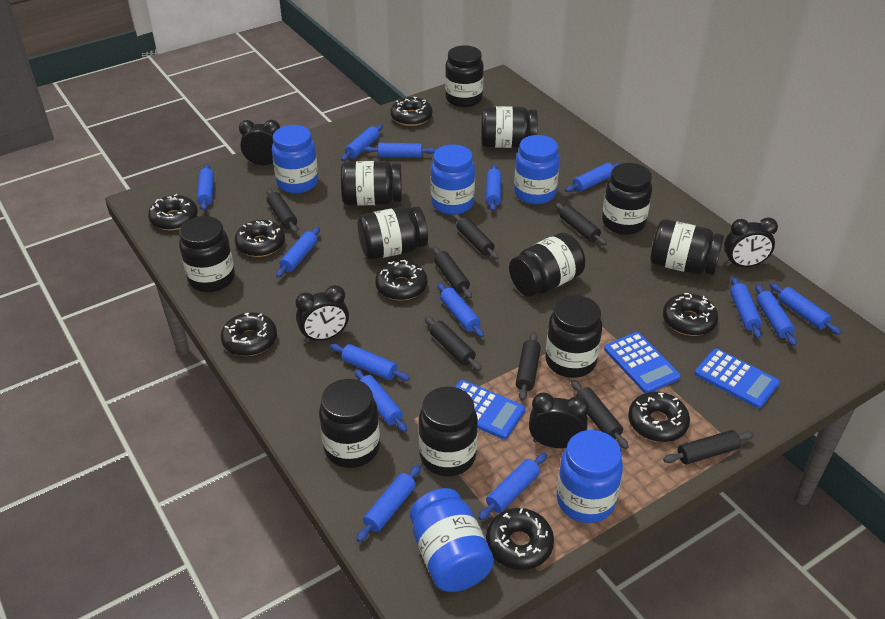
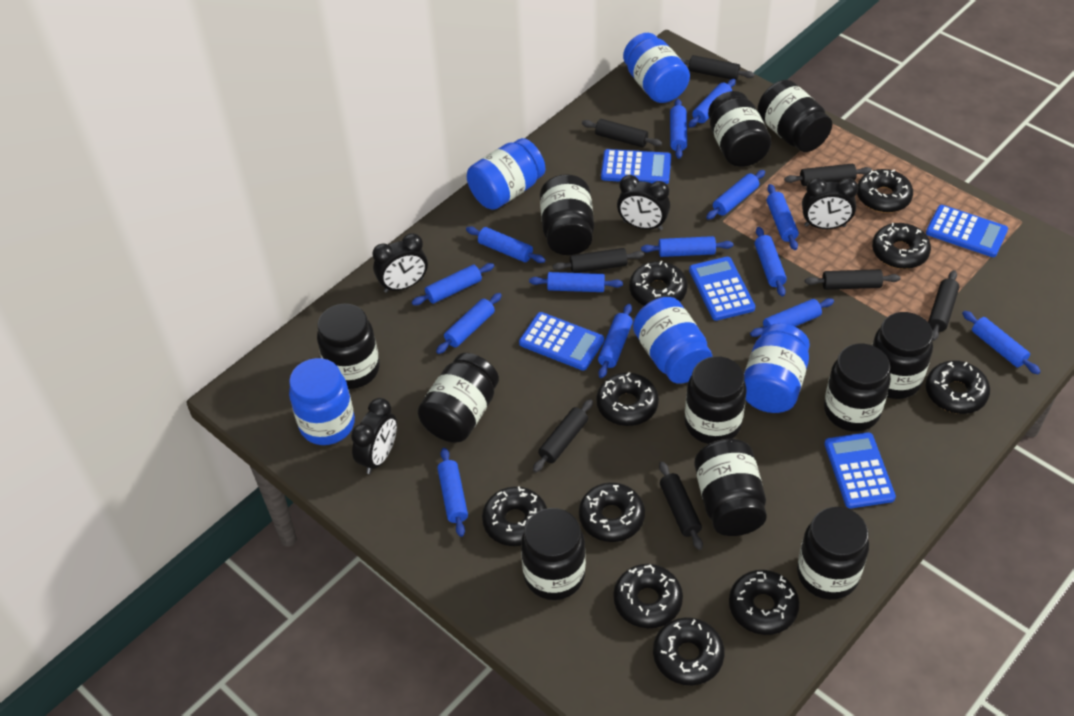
black donut: 8 -> 10
blue calculator: 3 -> 5

